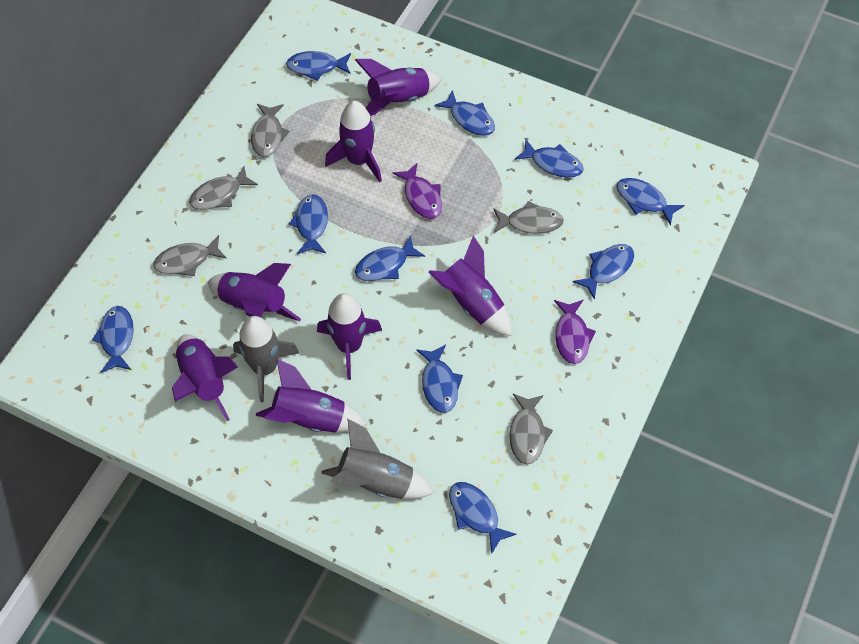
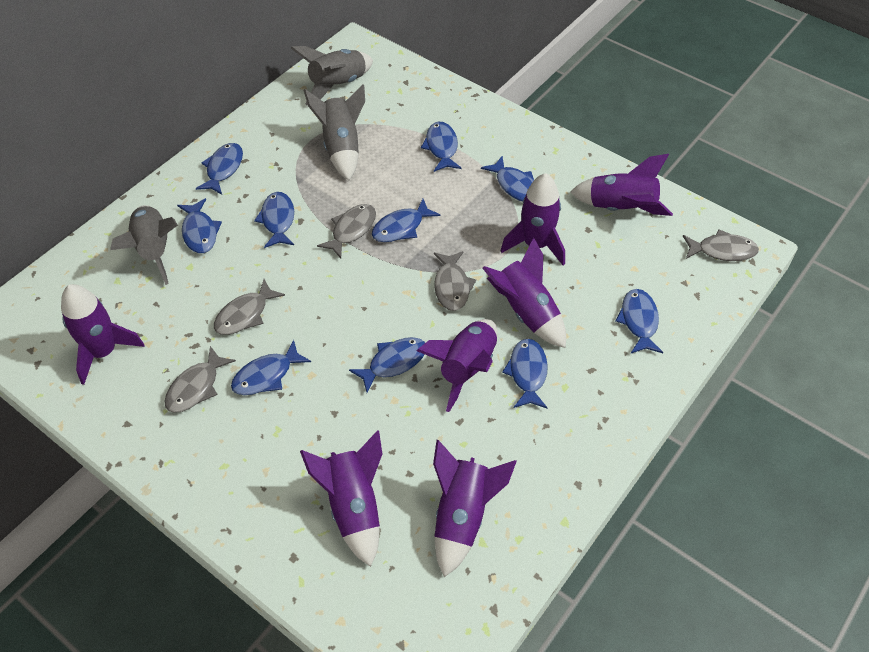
grey rocket: 2 -> 3
purple fish: 2 -> 0

